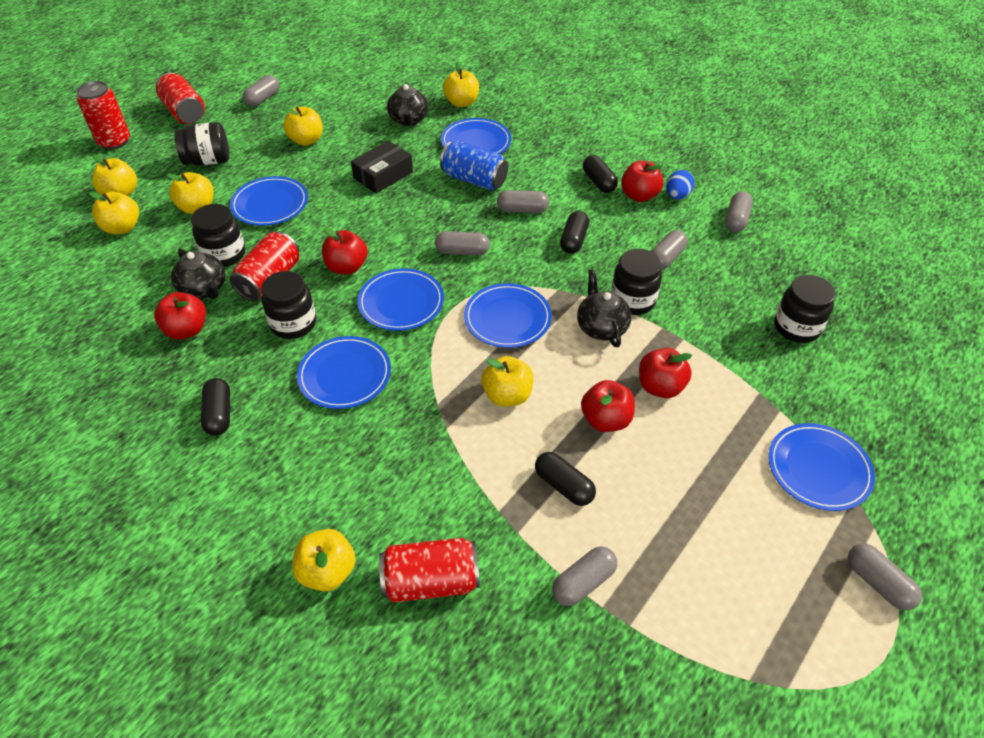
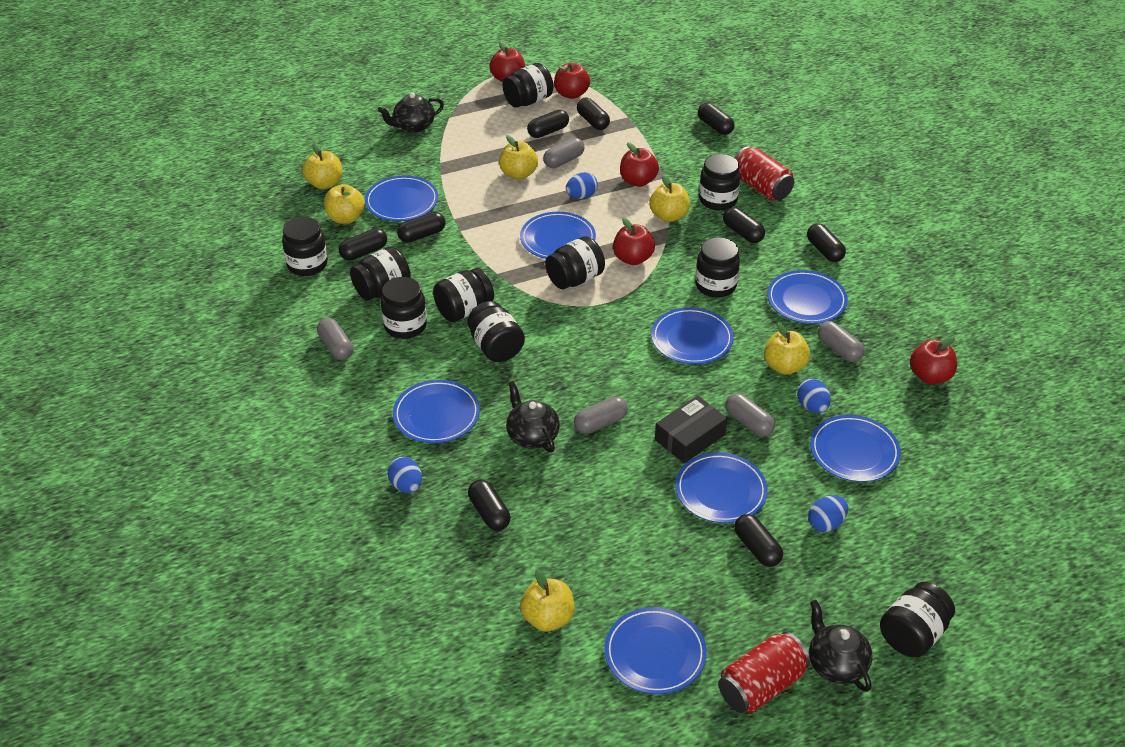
black capsule: 4 -> 9
black jar: 5 -> 10
blue can: 1 -> 0
blue egg: 1 -> 4
blue plate: 6 -> 8
grey capsule: 7 -> 5
red can: 4 -> 2
yellow apple: 7 -> 6

